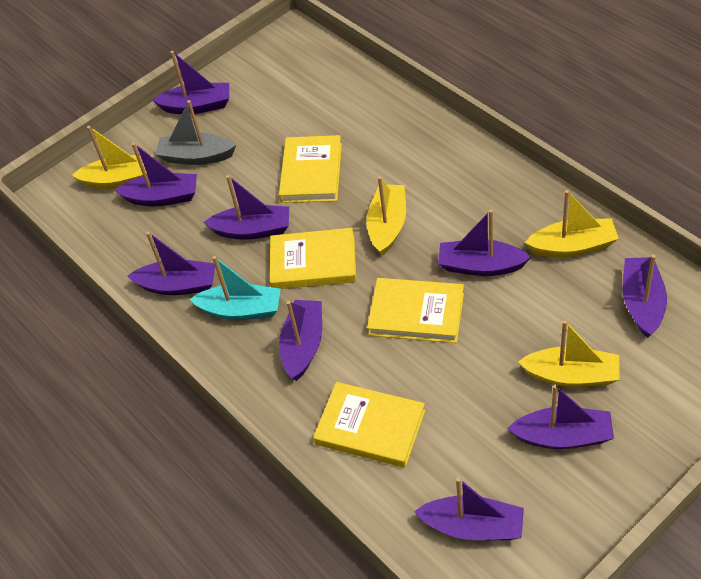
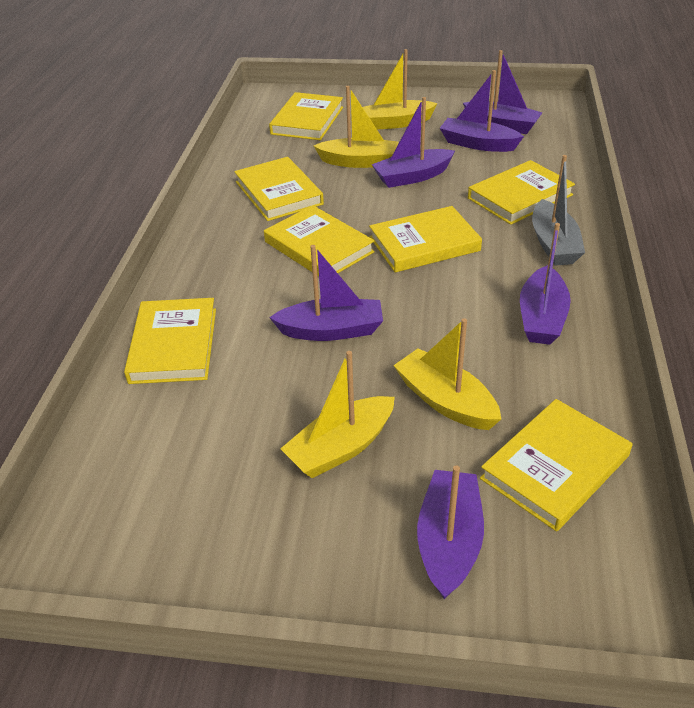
purple boat: 9 -> 6
turquoise boat: 1 -> 0
yellow book: 4 -> 7

